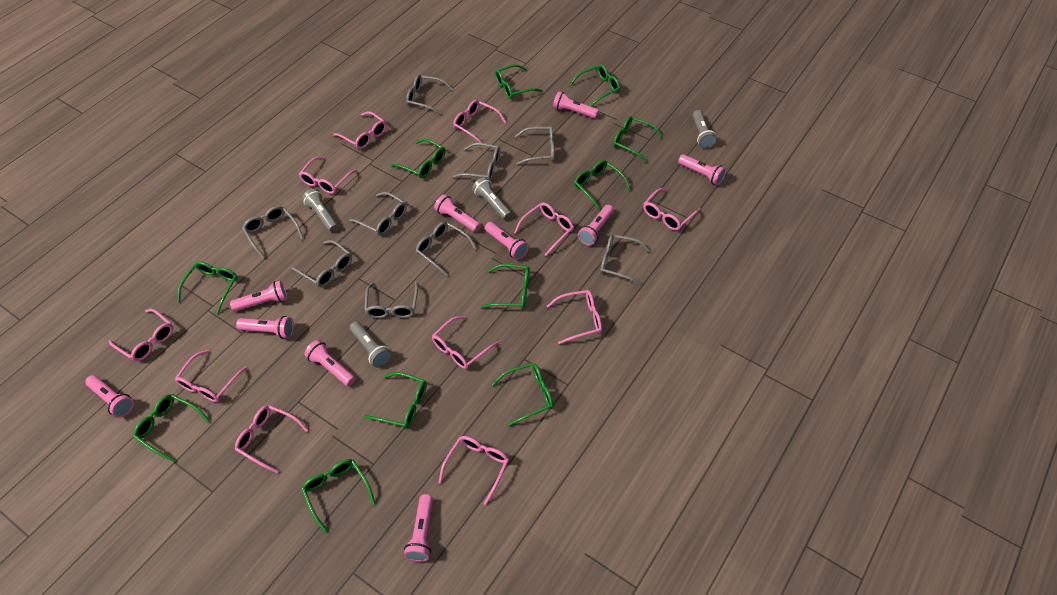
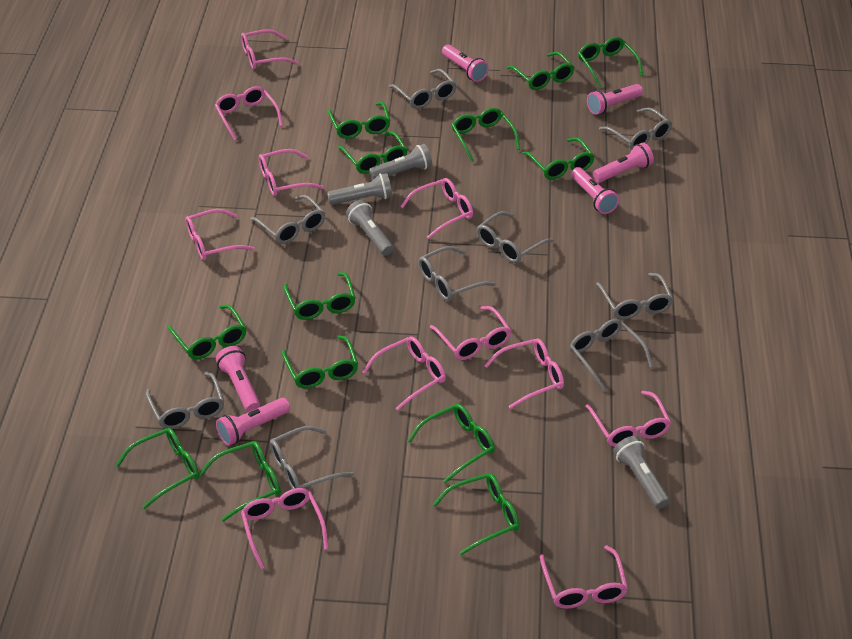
green glasses: 11 -> 13
pink flashlight: 10 -> 6

